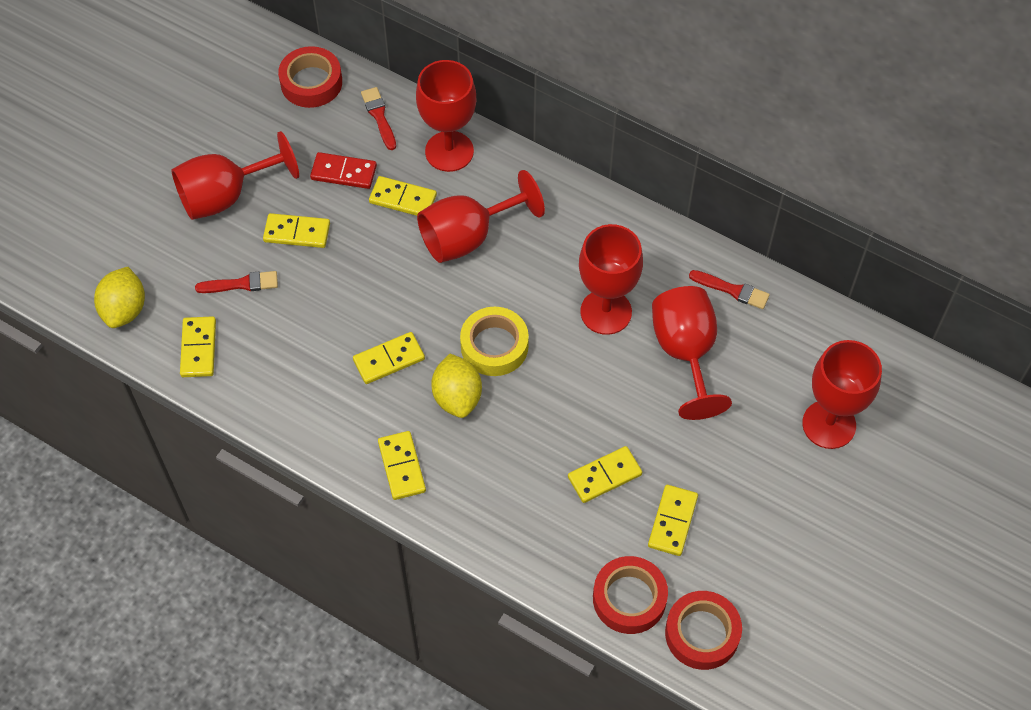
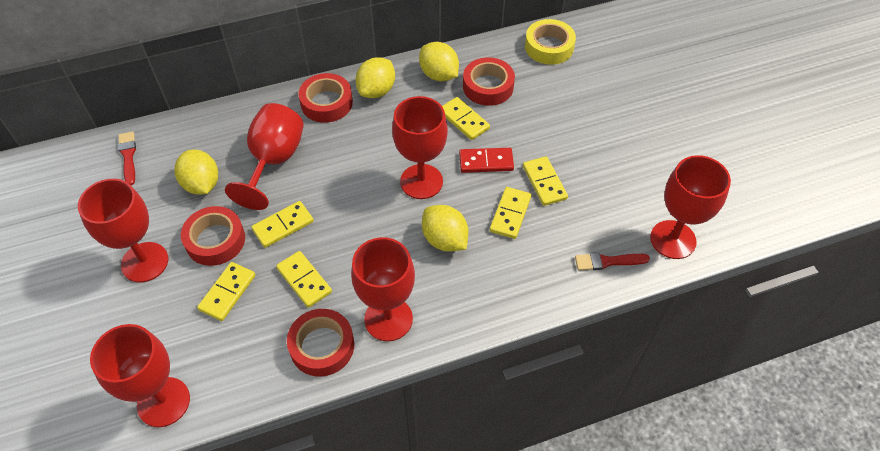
red brush: 3 -> 2
red tape: 3 -> 4
yellow domino: 7 -> 6
yellow lemon: 2 -> 4

